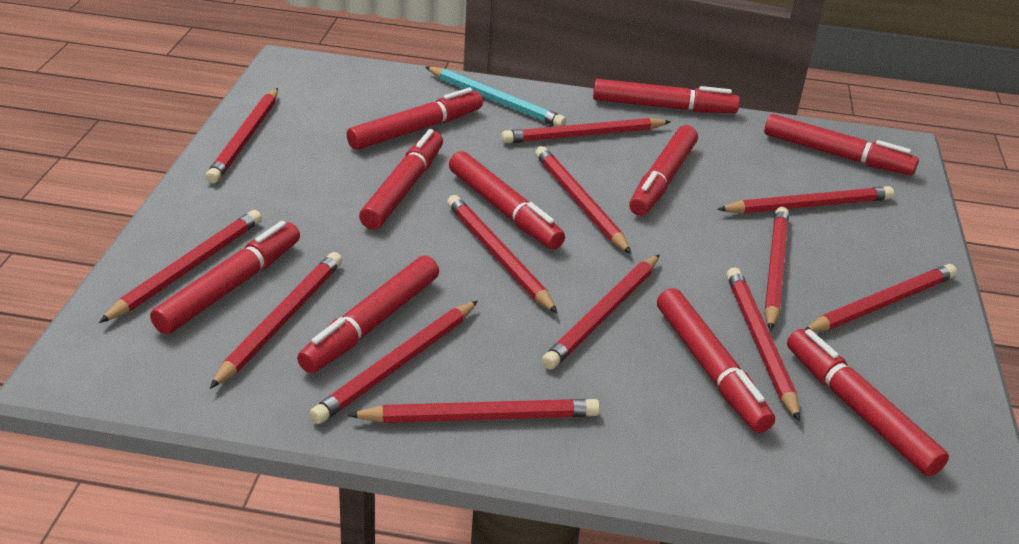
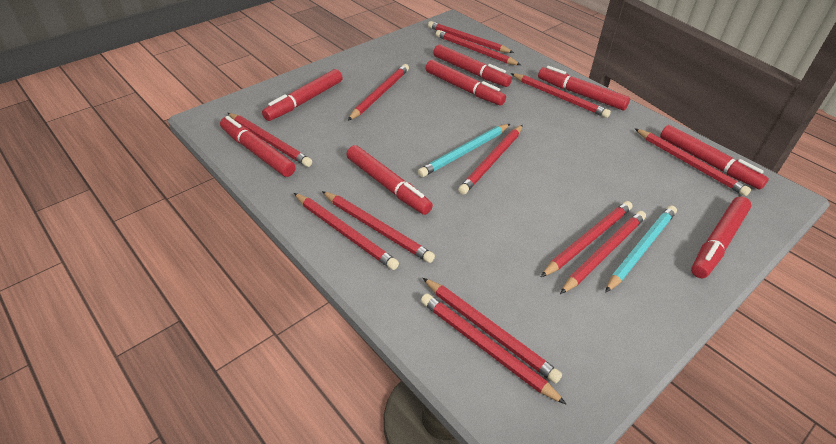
red marker: 10 -> 8
turquoise pencil: 1 -> 2

